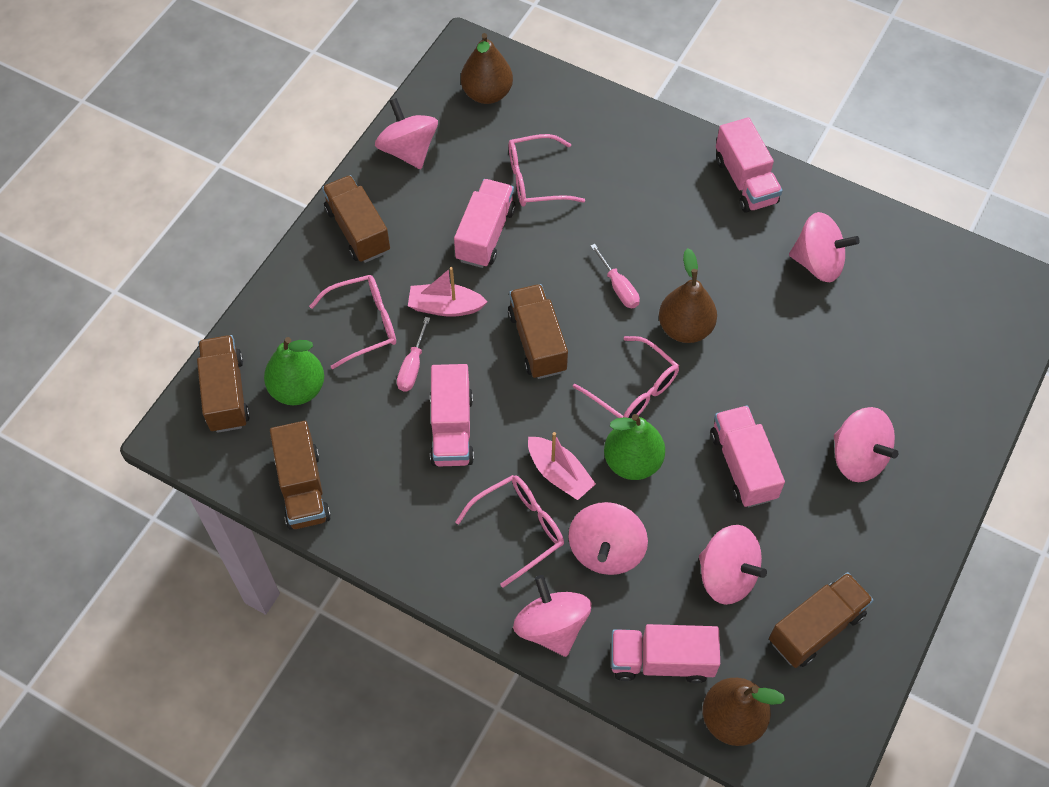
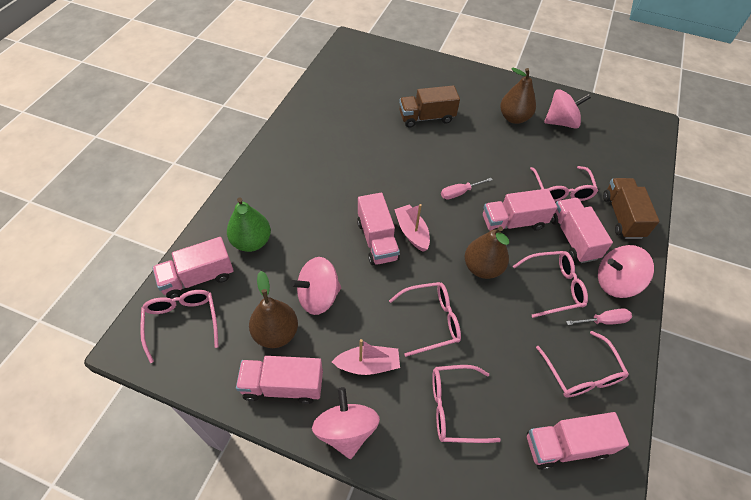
brown truck: 5 -> 2
green pear: 2 -> 1
pink glasses: 4 -> 6
pink spinning top: 6 -> 4
pink truck: 5 -> 6

